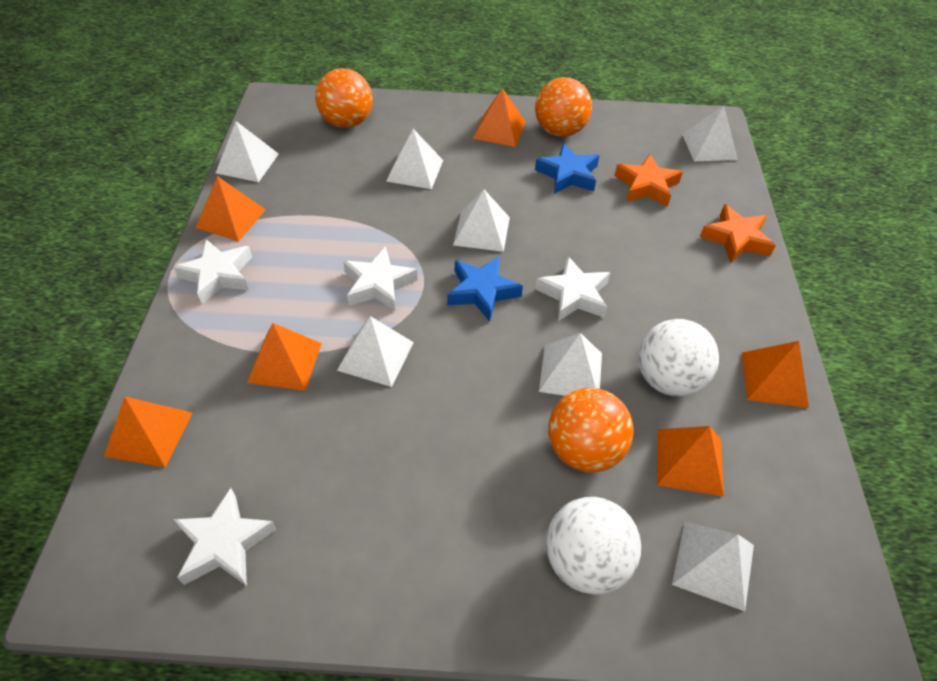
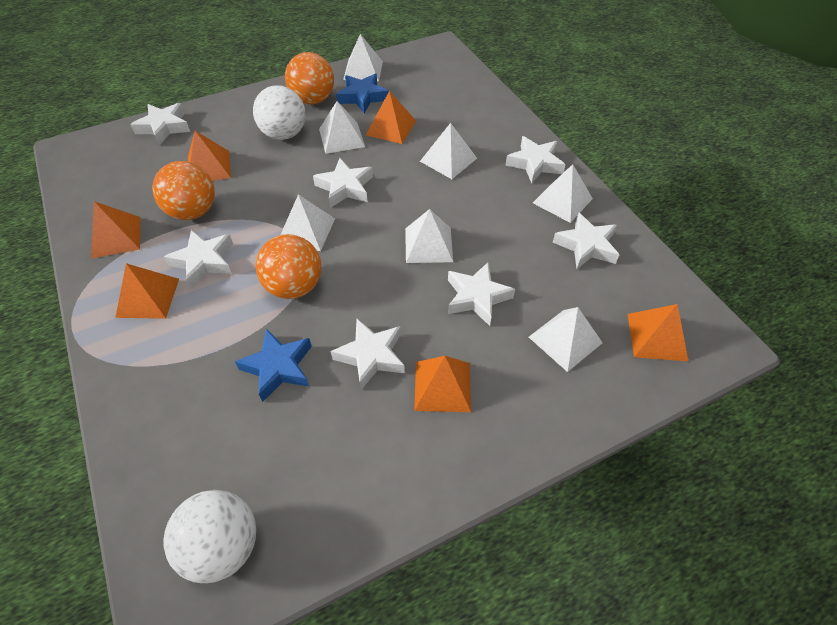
orange star: 2 -> 0
white star: 4 -> 7

